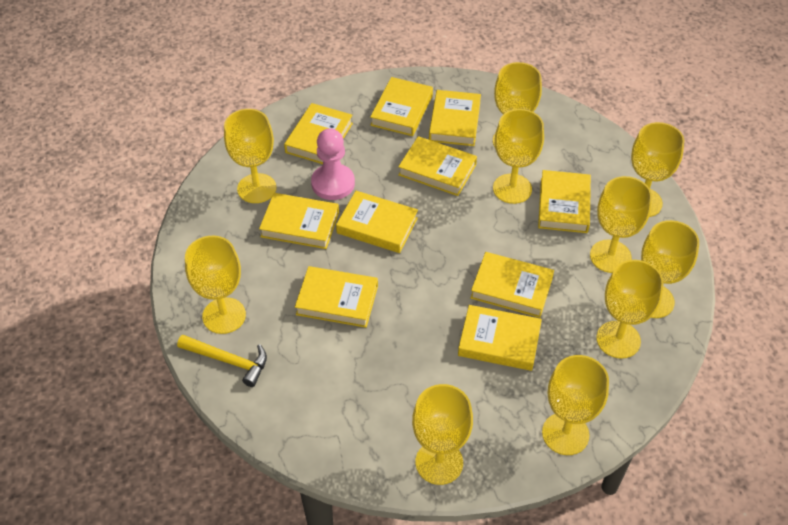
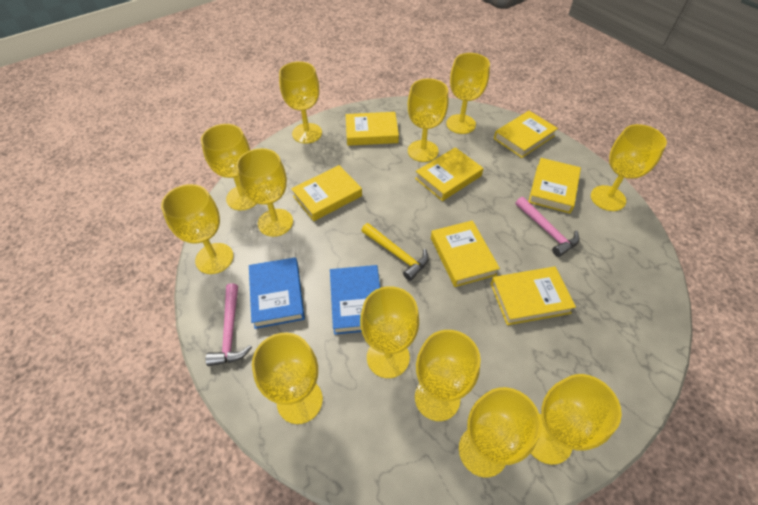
blue book: 0 -> 2
pink hammer: 0 -> 2
pink pawn: 1 -> 0
yellow book: 10 -> 7
yellow goblet: 10 -> 12

